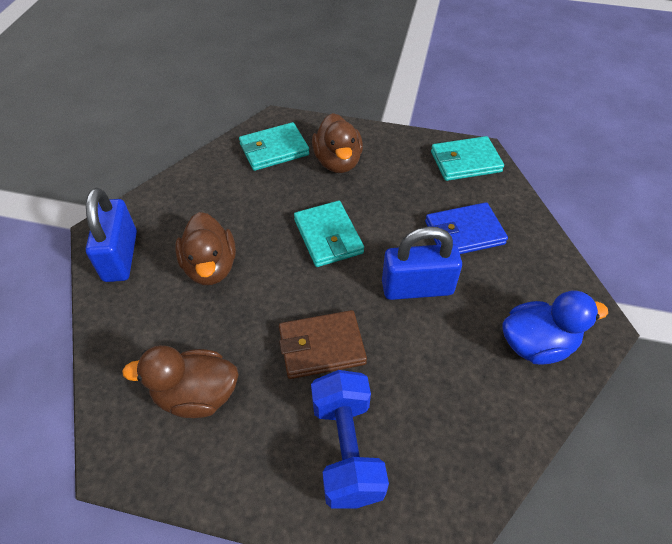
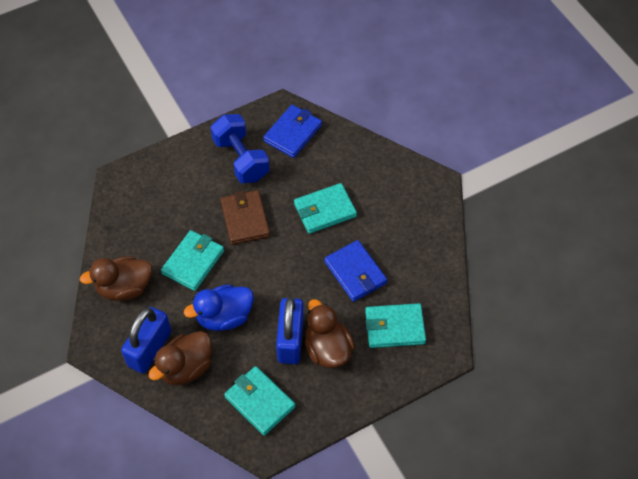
blue wallet: 1 -> 2
turquoise wallet: 3 -> 4

